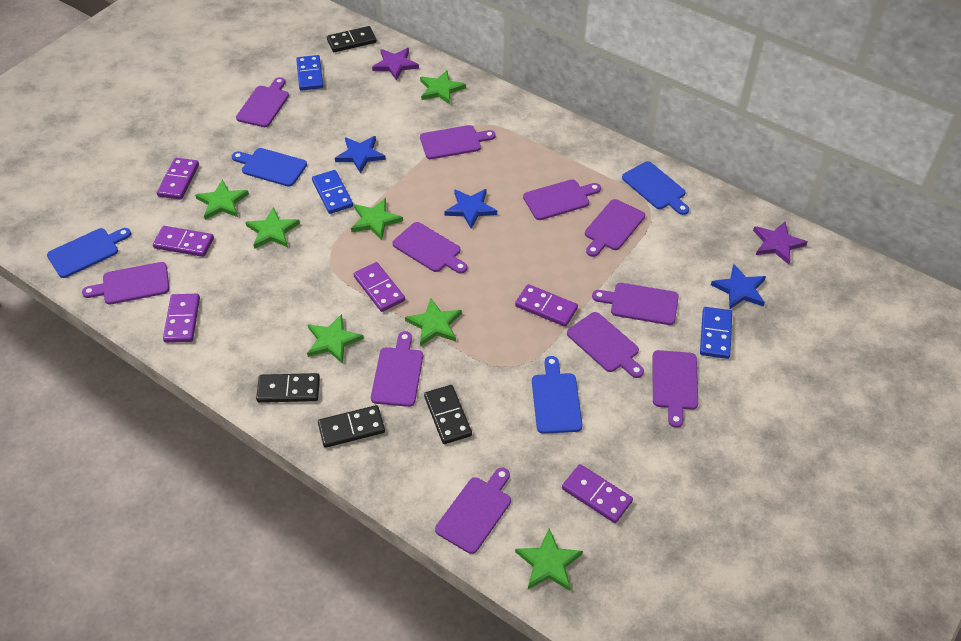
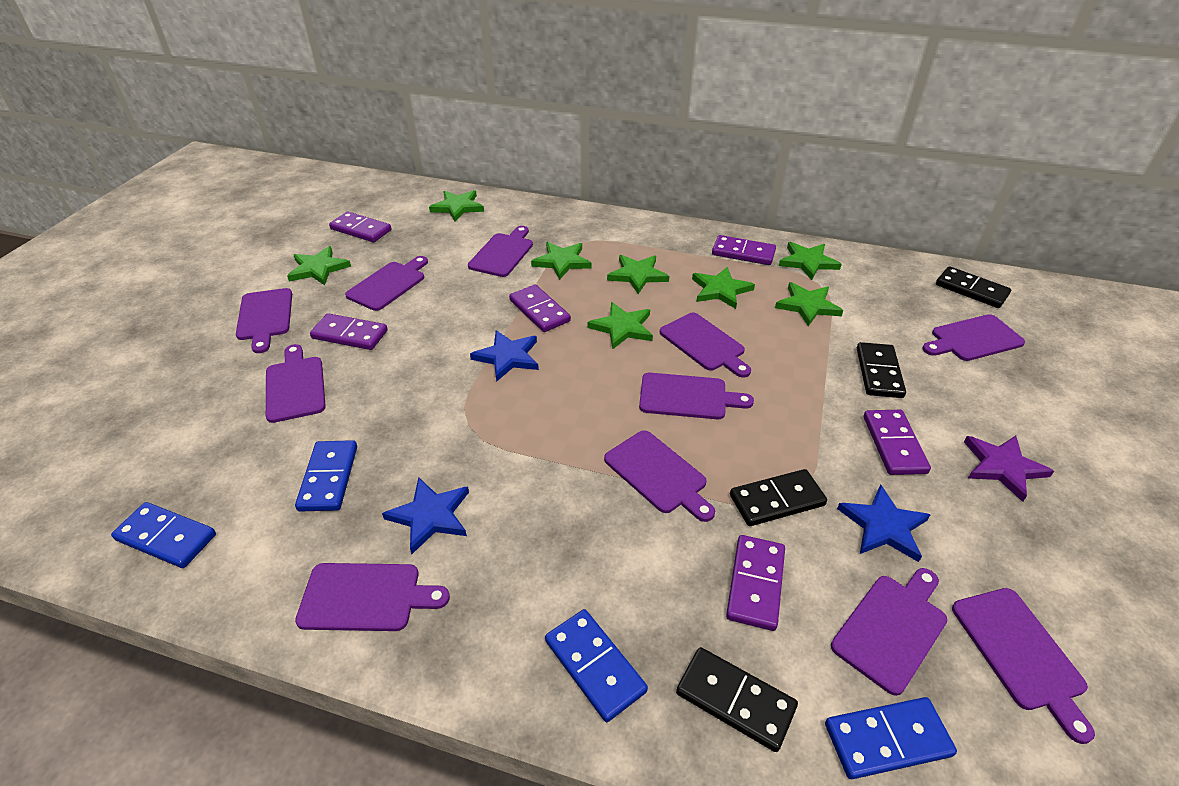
blue cutting board: 4 -> 0
blue domino: 3 -> 4
green star: 7 -> 8
purple star: 2 -> 1

